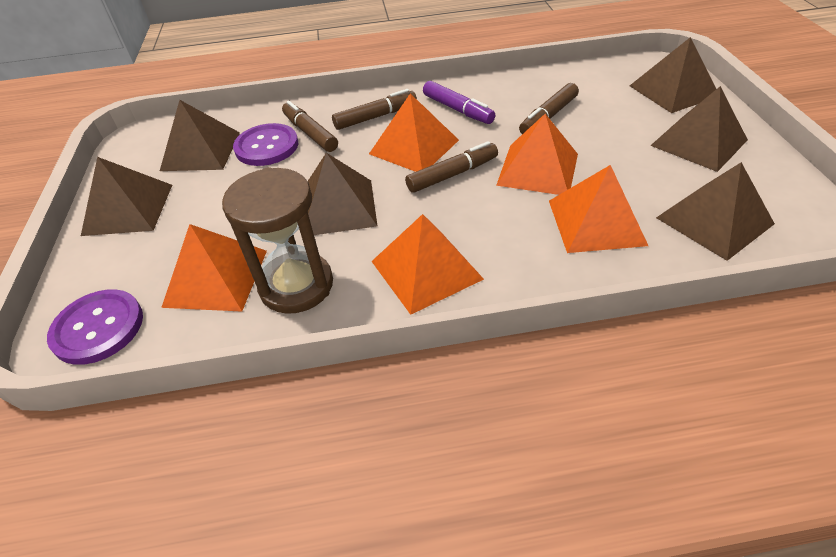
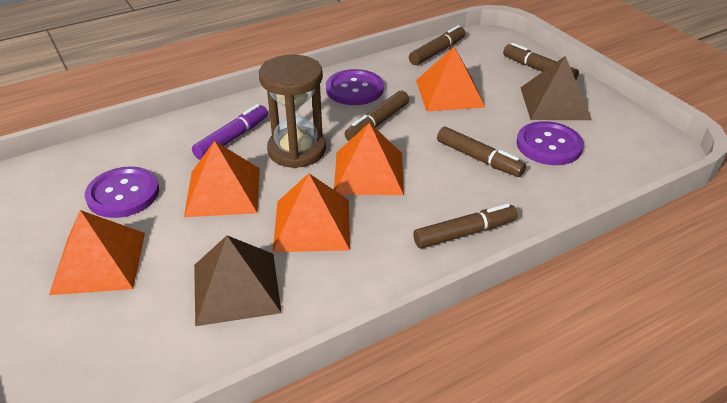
brown marker: 4 -> 5
brown pyramid: 6 -> 2
purple button: 2 -> 3

